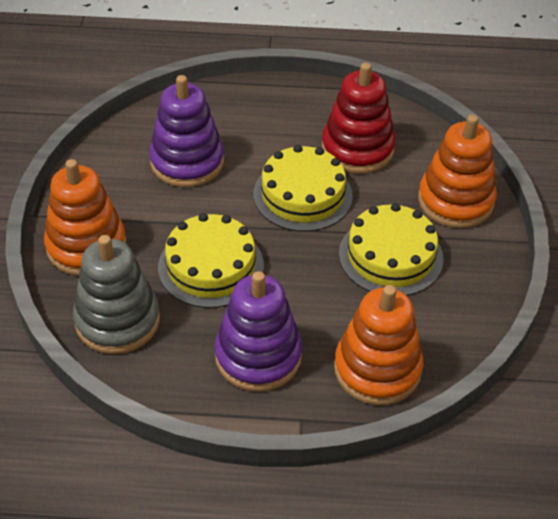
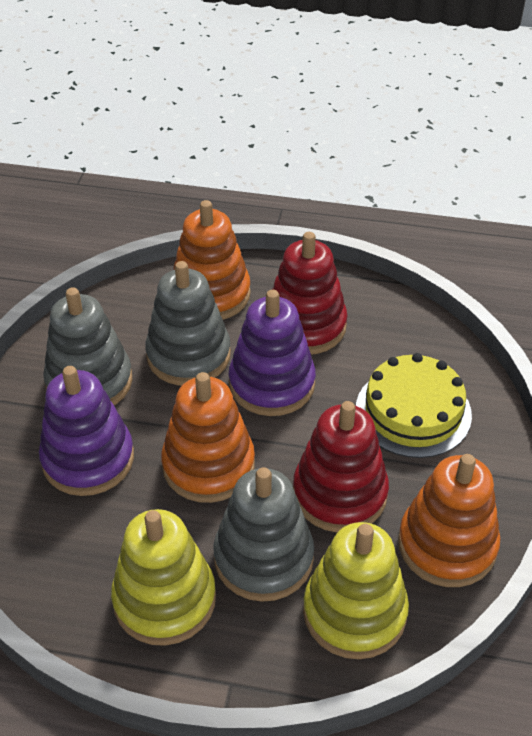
grey stacking toy: 1 -> 3
red stacking toy: 1 -> 2
yellow cake: 3 -> 1
yellow stacking toy: 0 -> 2

